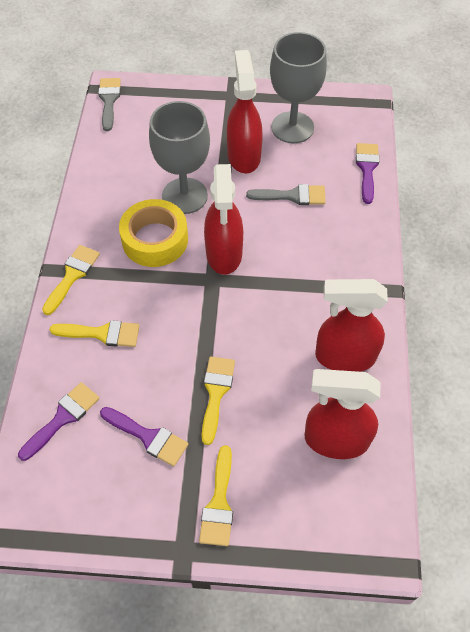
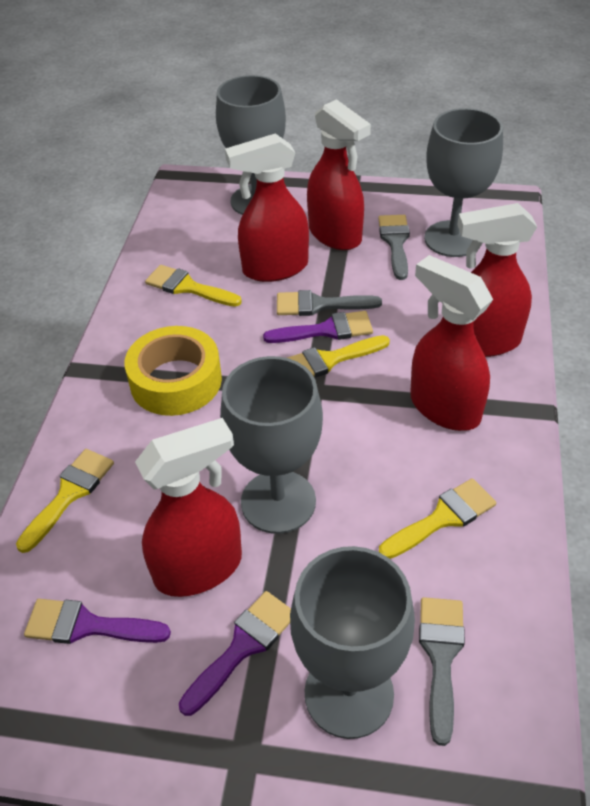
grey brush: 2 -> 3
grey goblet: 2 -> 4
red spray bottle: 4 -> 5

